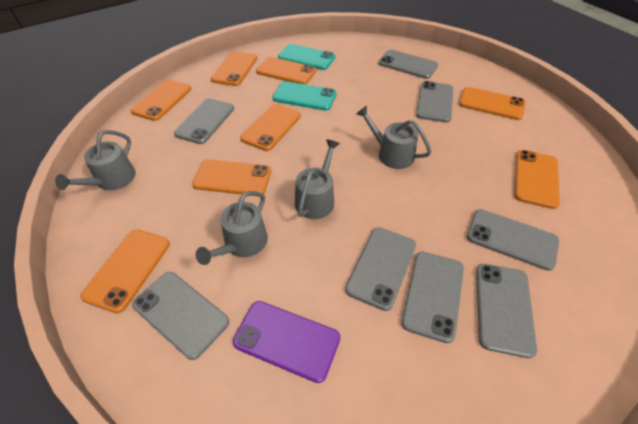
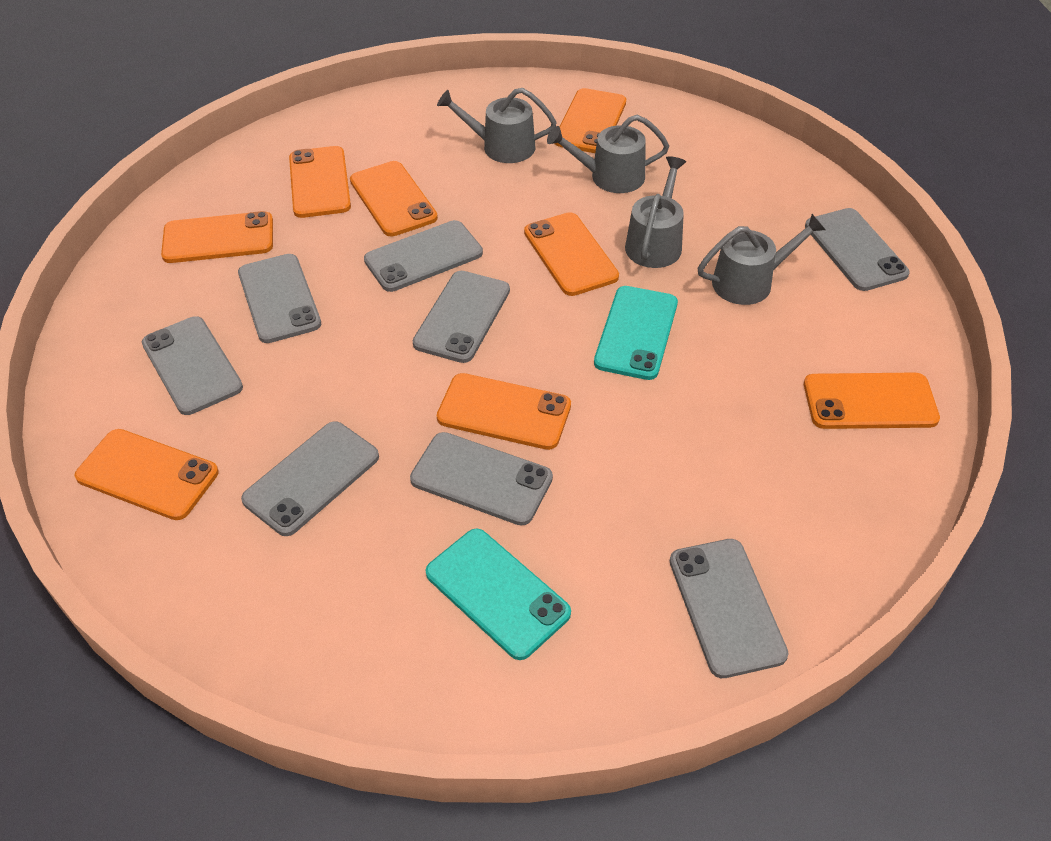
purple phone: 1 -> 0

